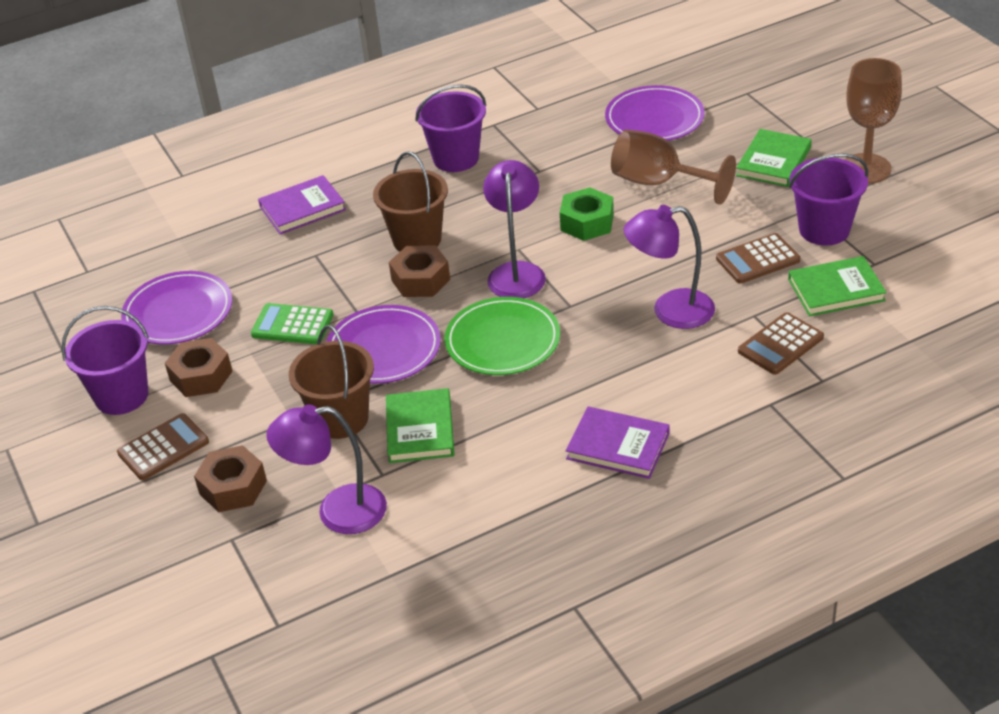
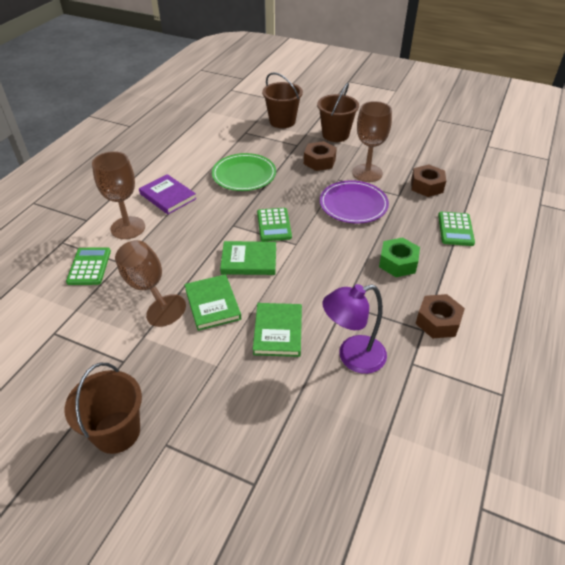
brown bucket: 2 -> 3
brown calculator: 3 -> 0
brown goblet: 2 -> 3
green calculator: 1 -> 3
purple book: 2 -> 1
purple bucket: 3 -> 0
purple lamp: 3 -> 1
purple plate: 3 -> 1

